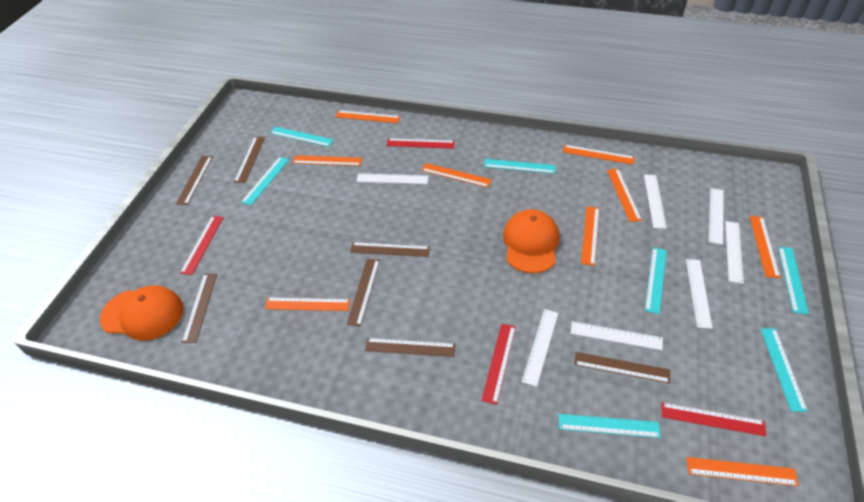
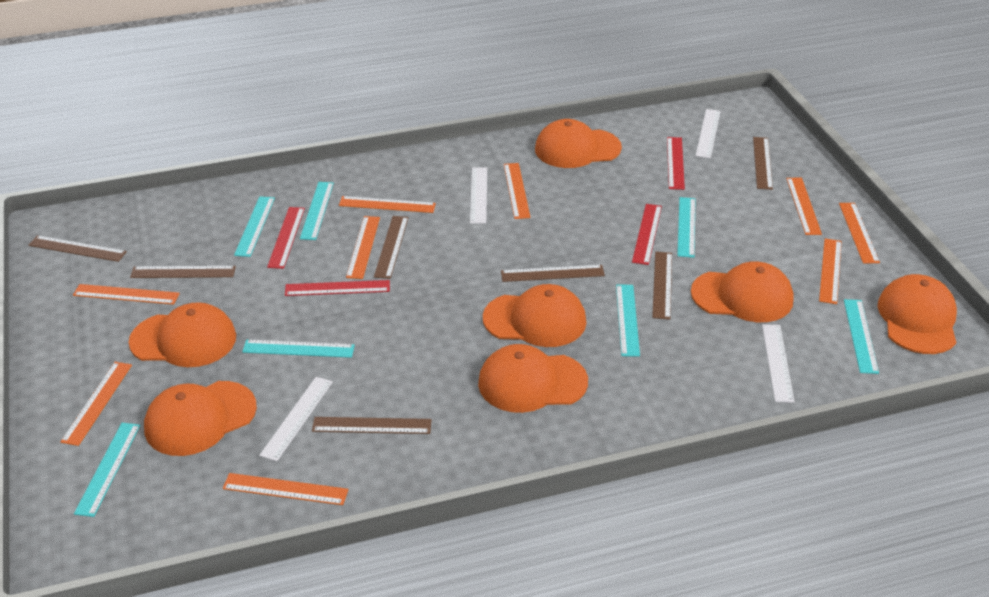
orange cap: 2 -> 7
white ruler: 7 -> 4

